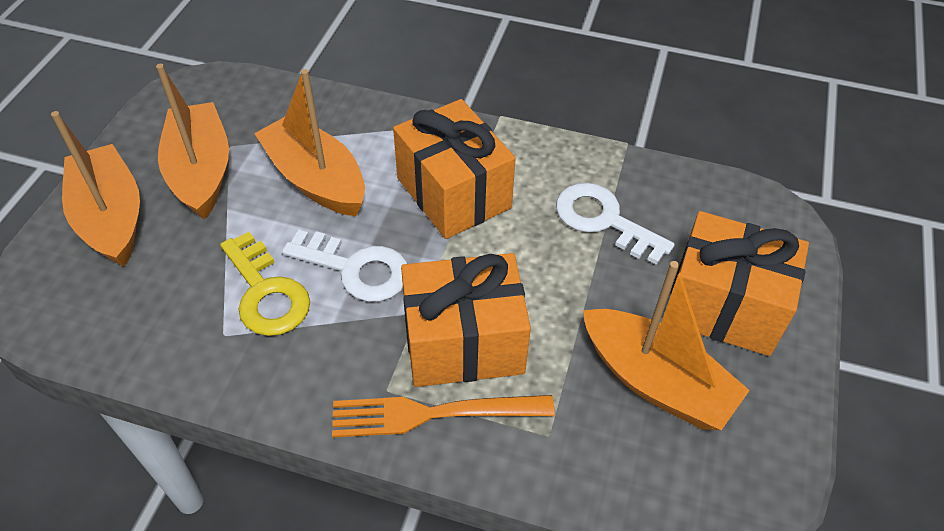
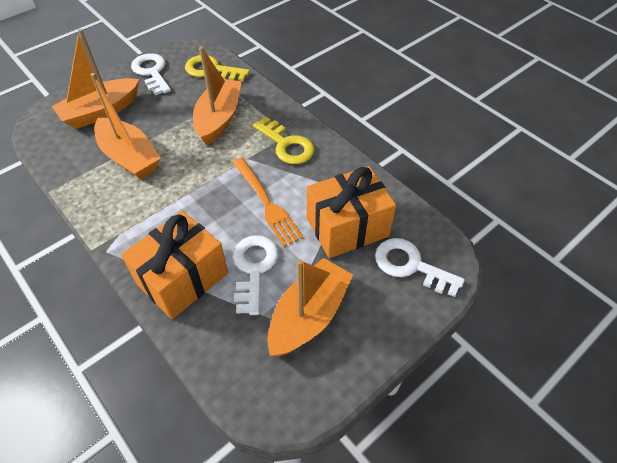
orange gift: 3 -> 2
white key: 2 -> 3
yellow key: 1 -> 2

